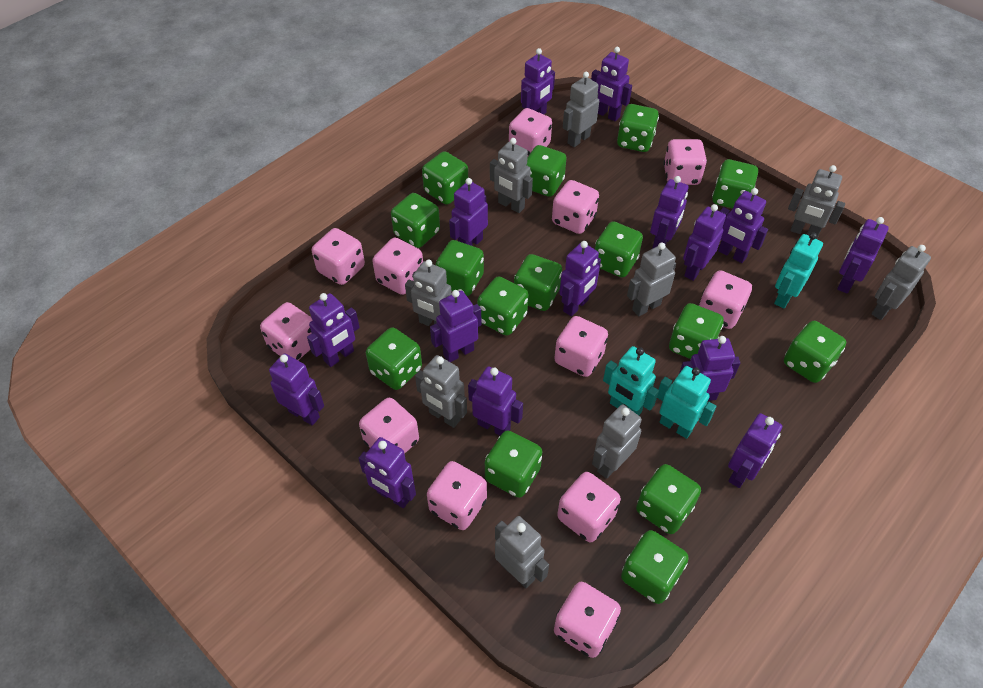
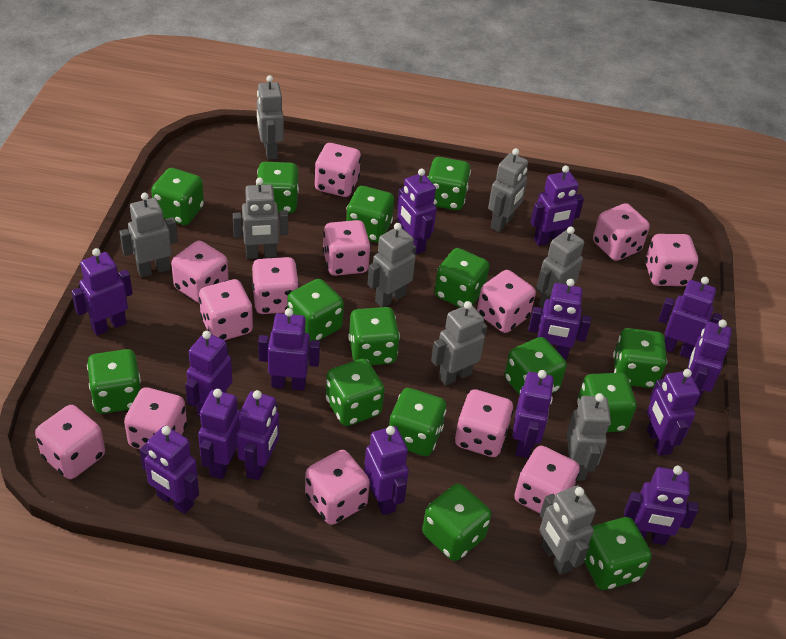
pink dice: 12 -> 13
turquoise robot: 3 -> 0

